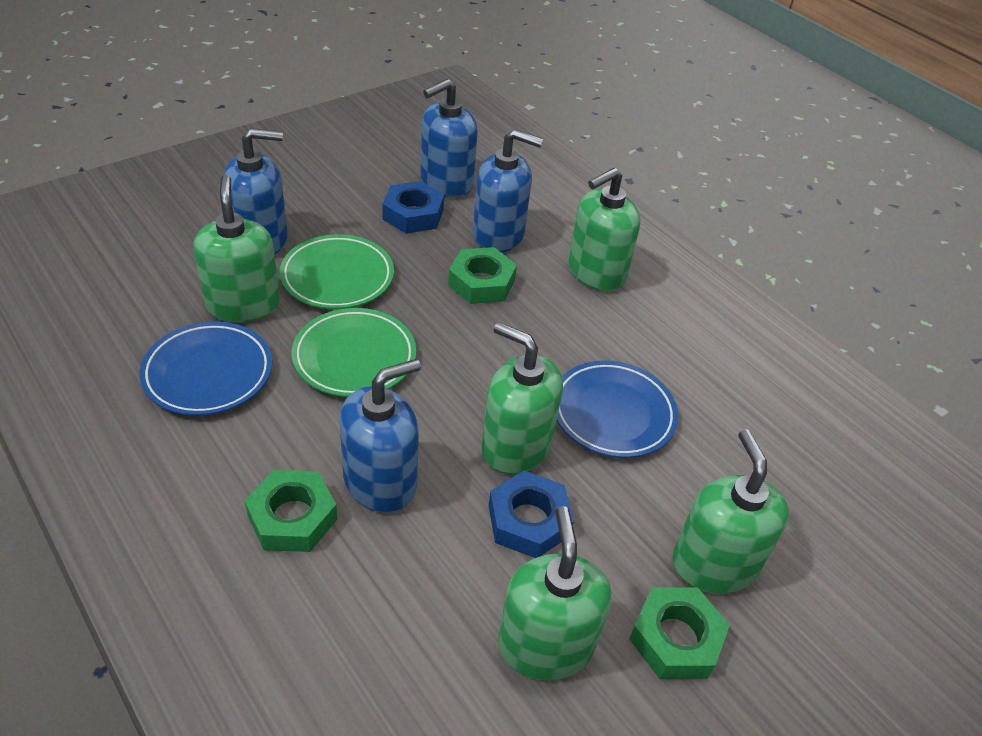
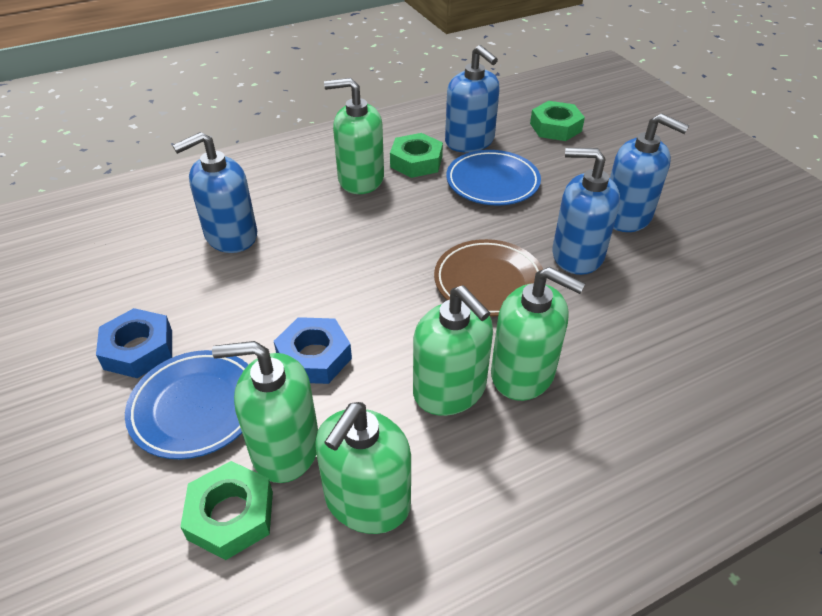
brown plate: 0 -> 1
green plate: 2 -> 0

